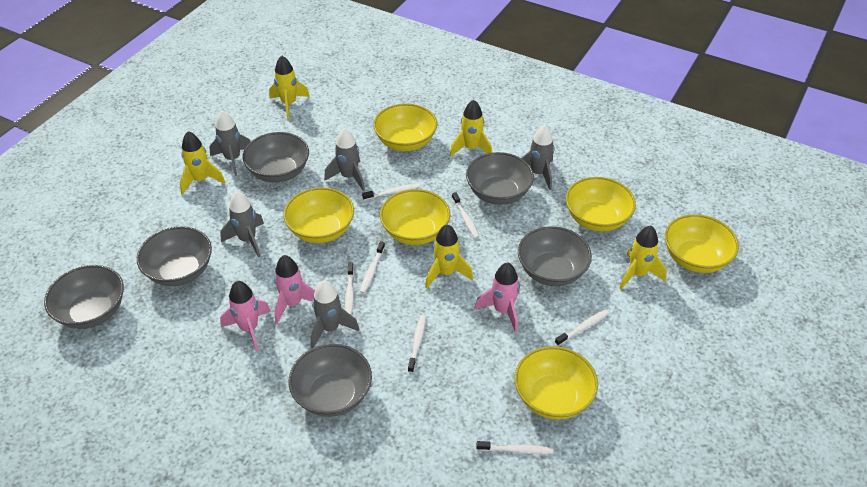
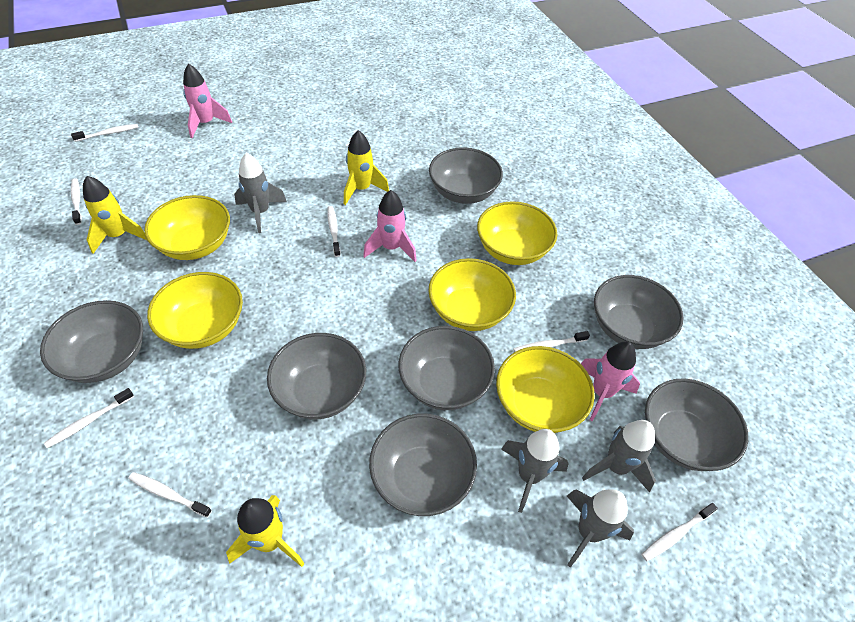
grey bowl: 6 -> 7
grey rocket: 5 -> 4
yellow bowl: 6 -> 5
yellow rocket: 5 -> 3

